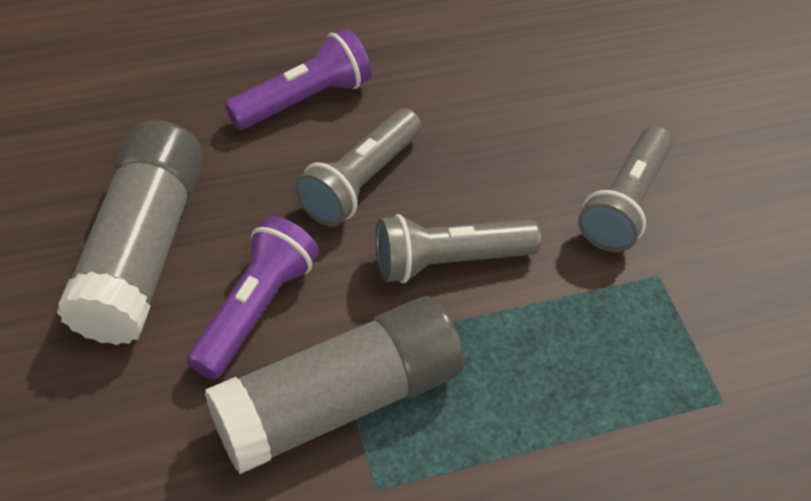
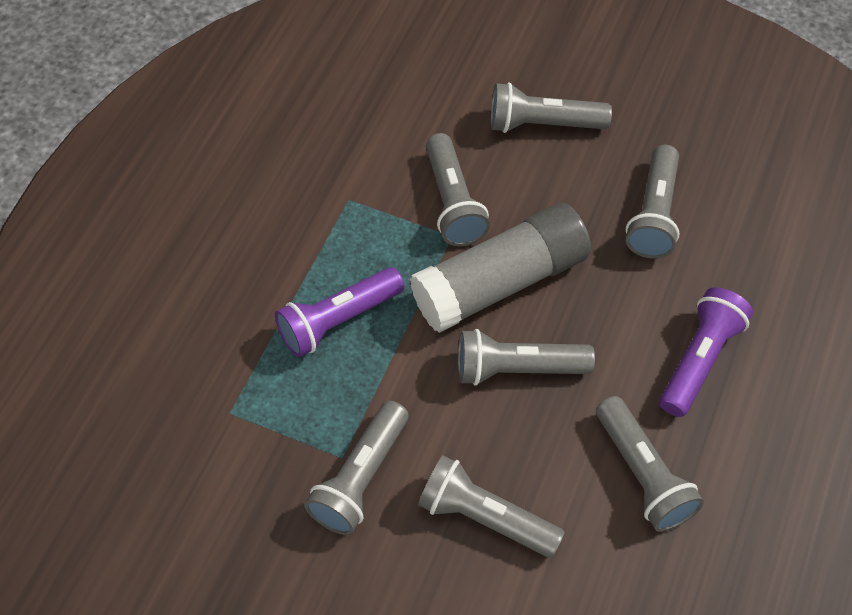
grey flashlight: 3 -> 7
grey glue stick: 2 -> 1

